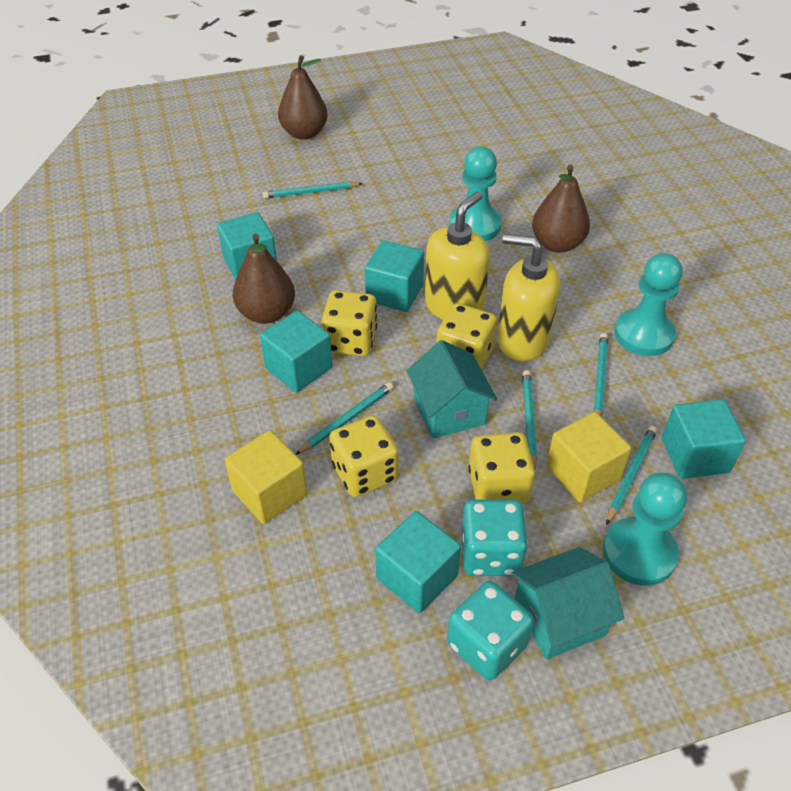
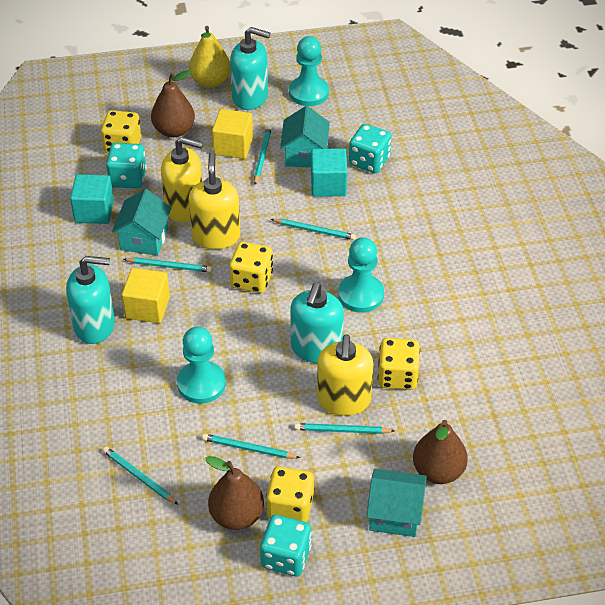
turquoise cube: 5 -> 2
turquoise dice: 2 -> 3
turquoise house: 2 -> 3
turquoise pencil: 5 -> 6
turquoise soap dispenser: 0 -> 3
yellow pear: 0 -> 1
yellow soap dispenser: 2 -> 3

